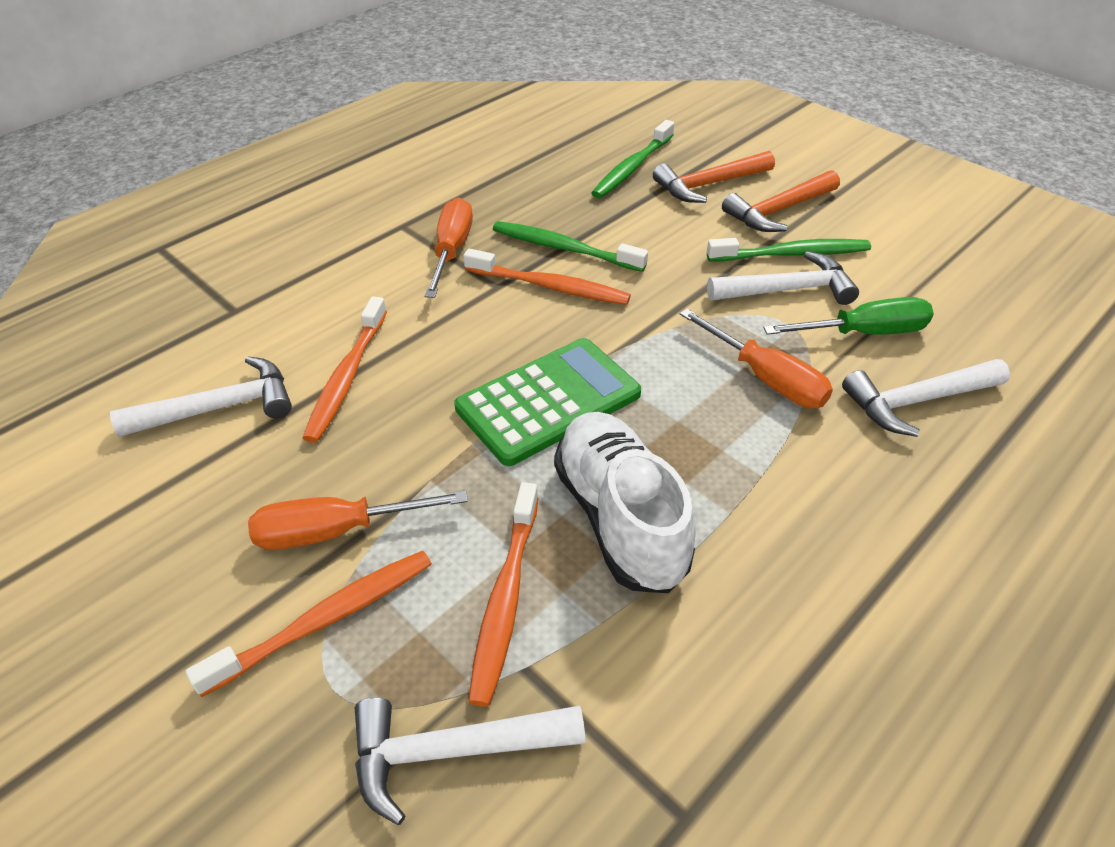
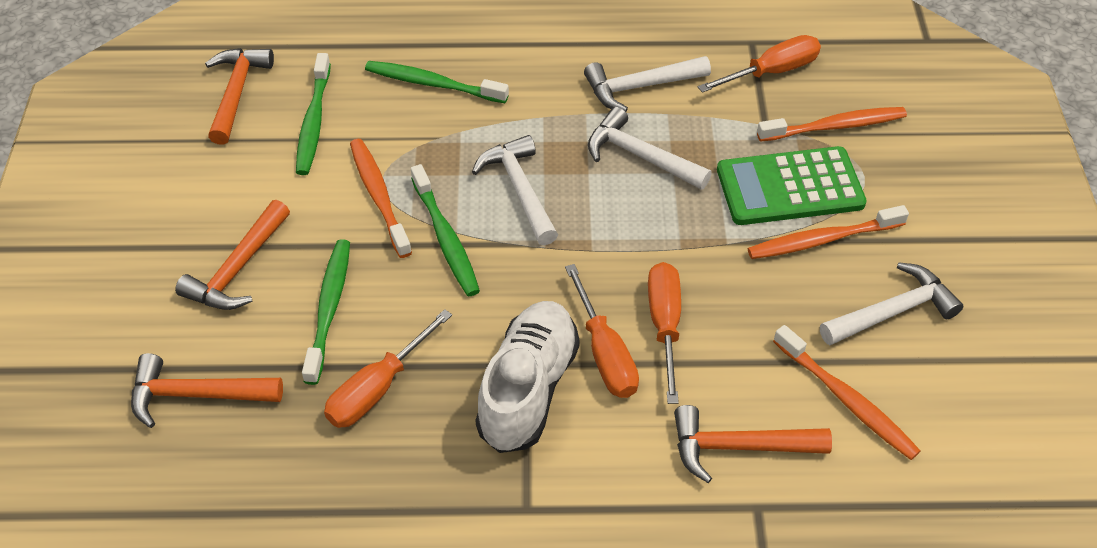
green screwdriver: 1 -> 0
green toothbrush: 3 -> 4
orange hammer: 2 -> 4
orange screwdriver: 3 -> 4

